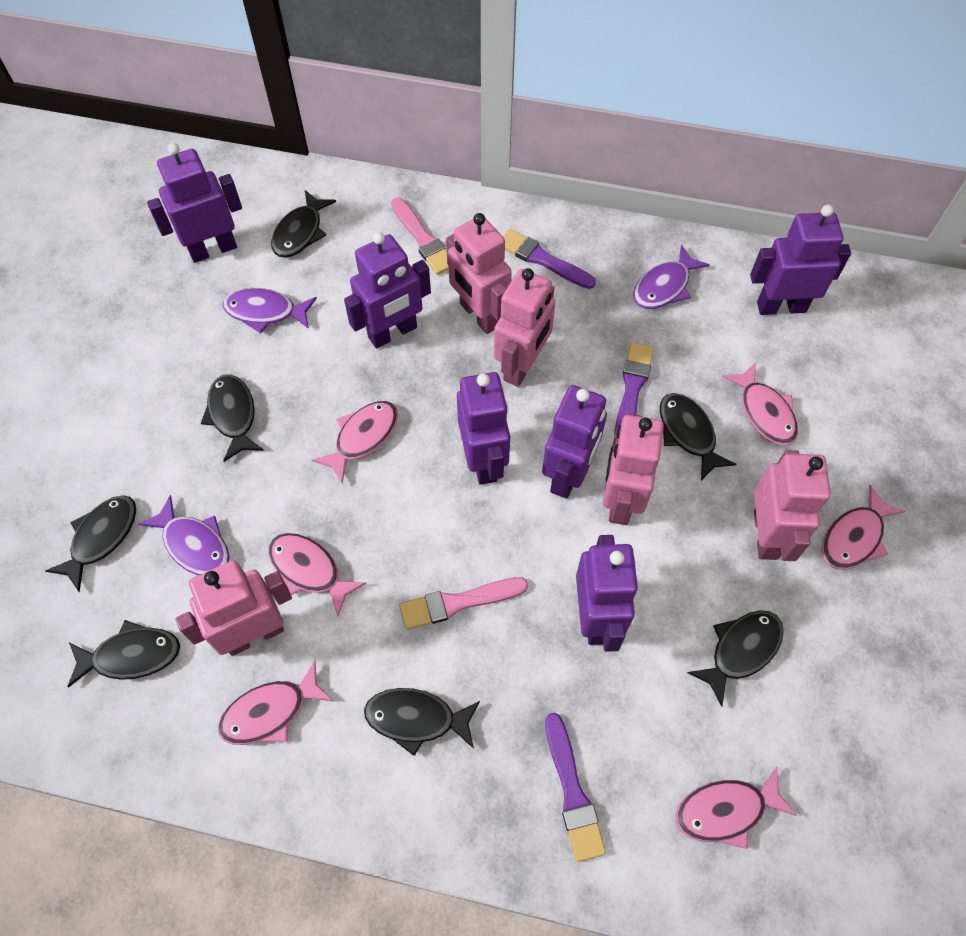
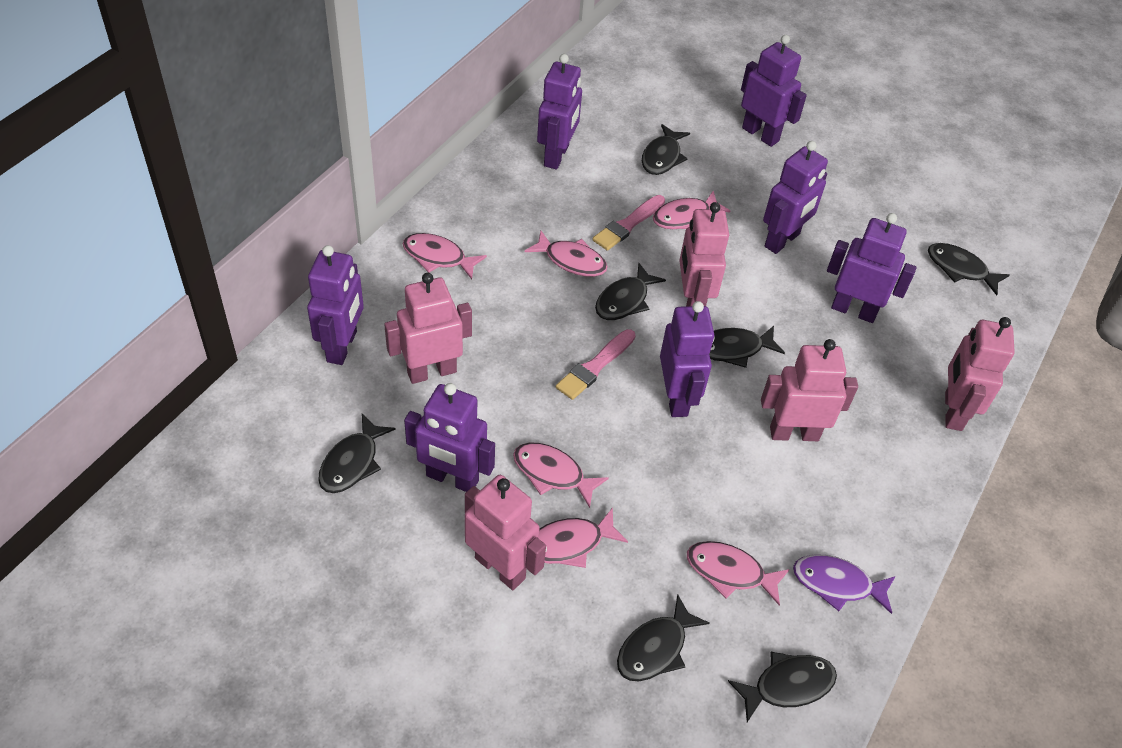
purple brush: 3 -> 0
purple fish: 3 -> 1
purple robot: 6 -> 7

